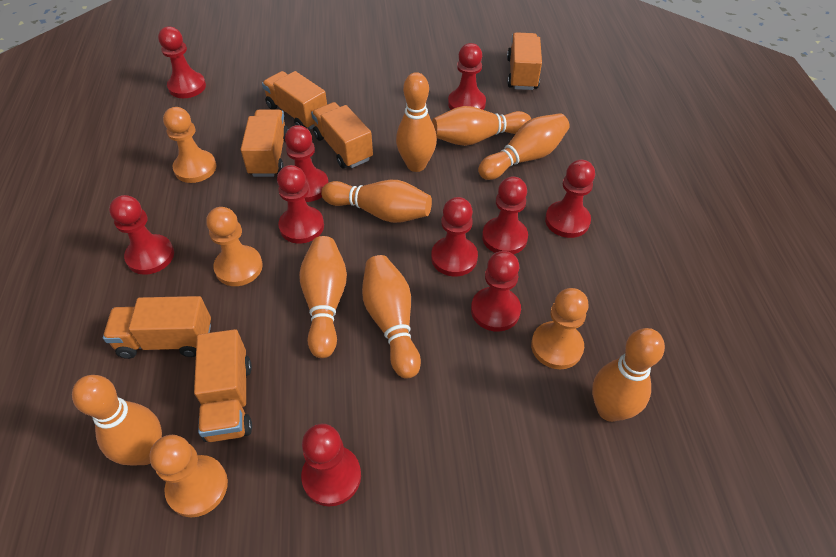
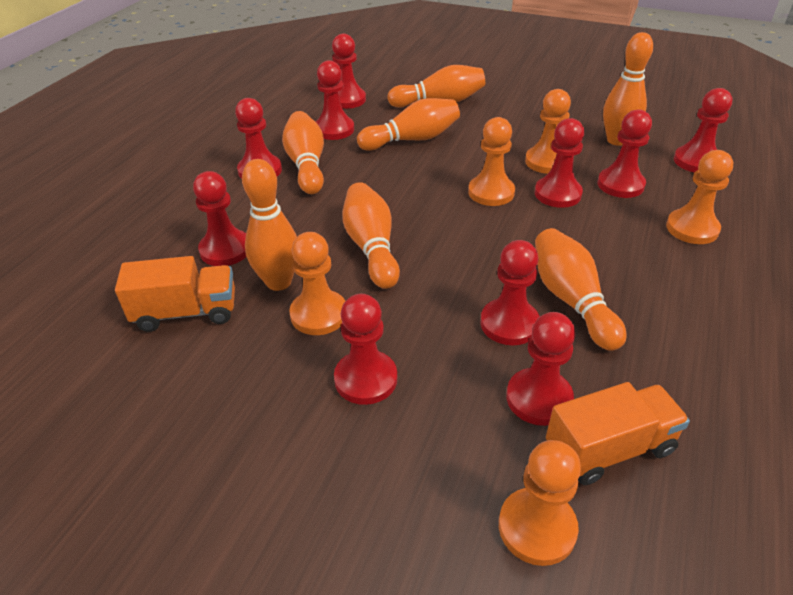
orange bowling pin: 8 -> 7
orange pawn: 4 -> 5
orange truck: 6 -> 2

